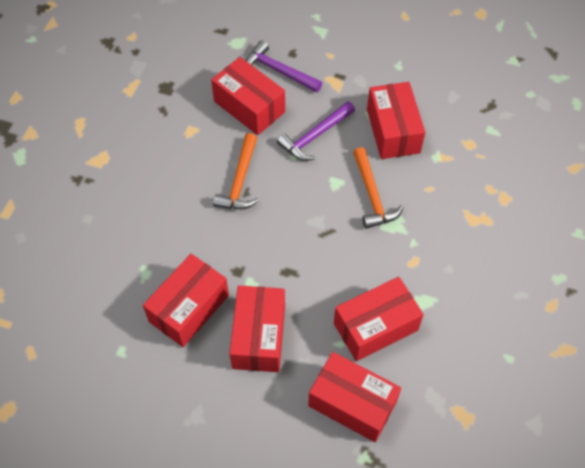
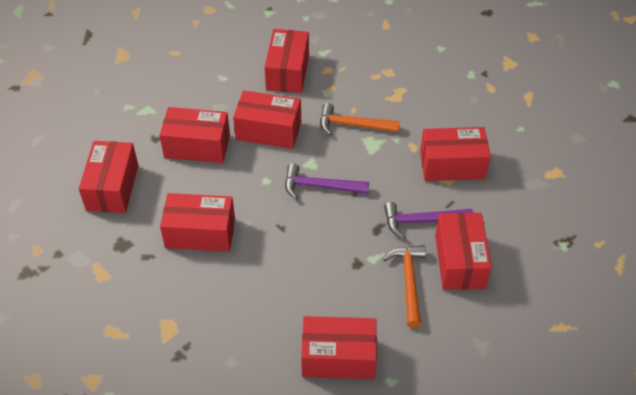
red box: 6 -> 8

